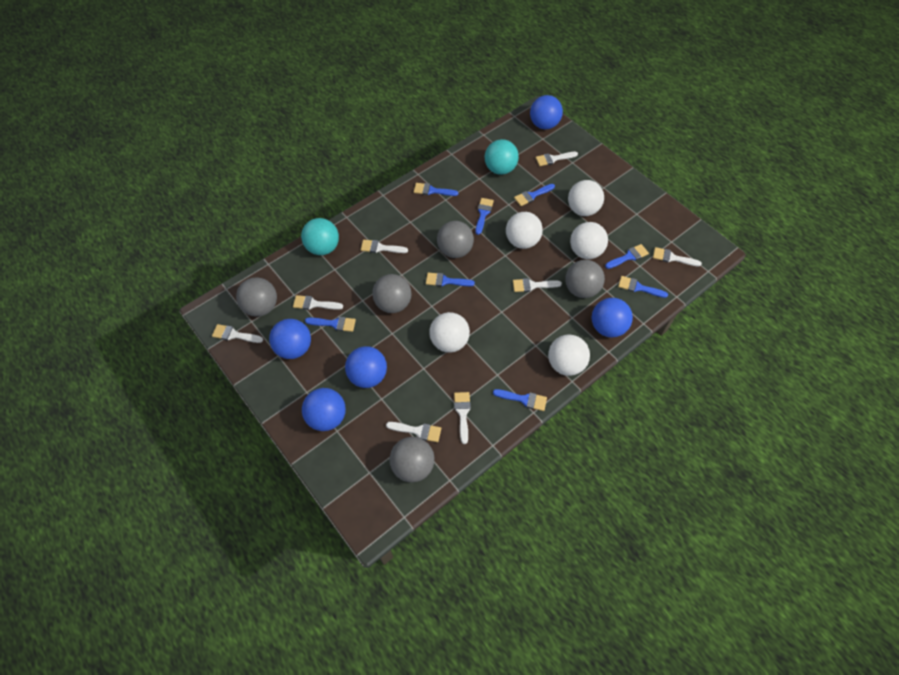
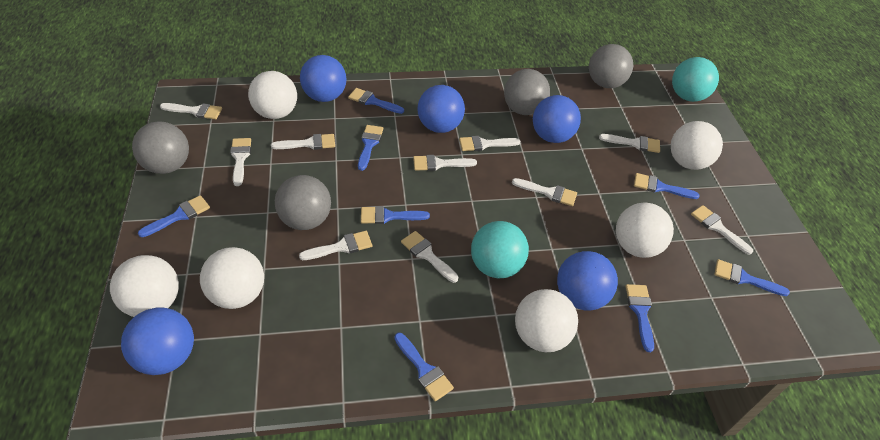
grey ball: 5 -> 4
white ball: 5 -> 6
white brush: 8 -> 10

